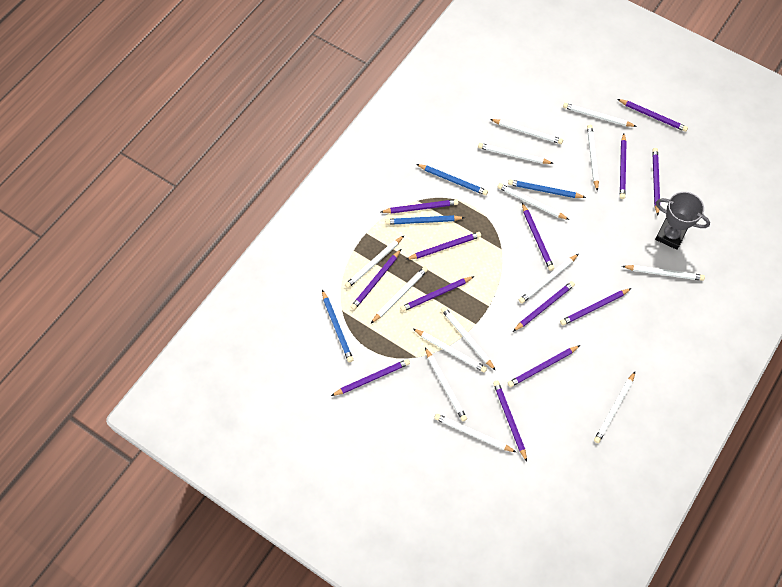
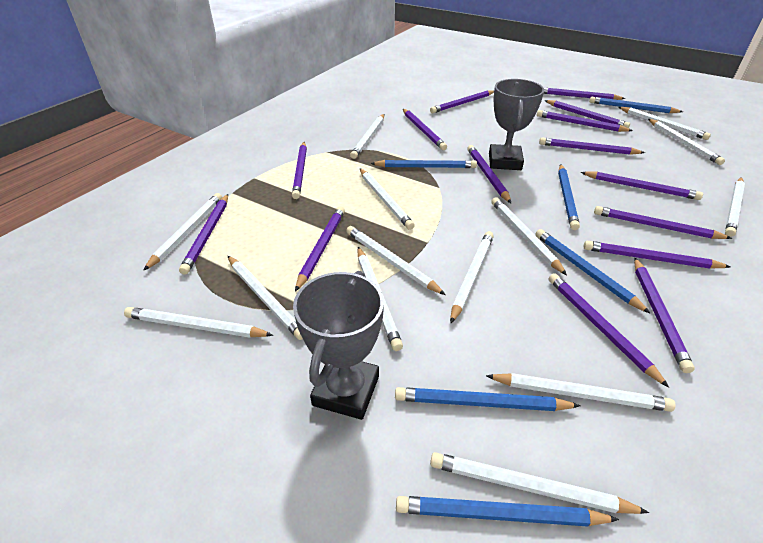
blue pencil: 4 -> 6
grey trophy: 1 -> 2
purple pencil: 13 -> 15

